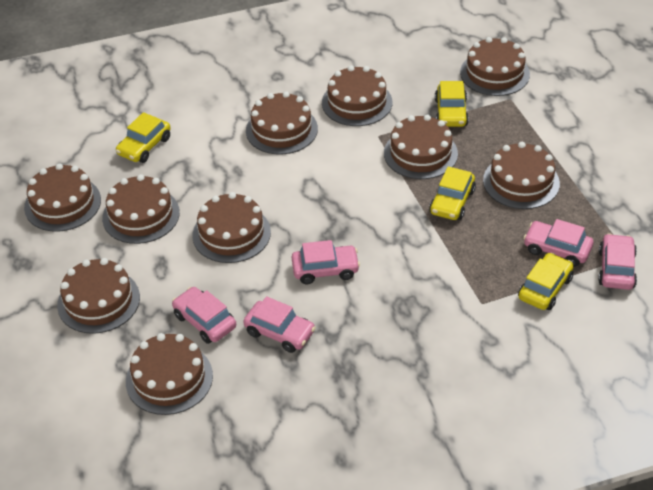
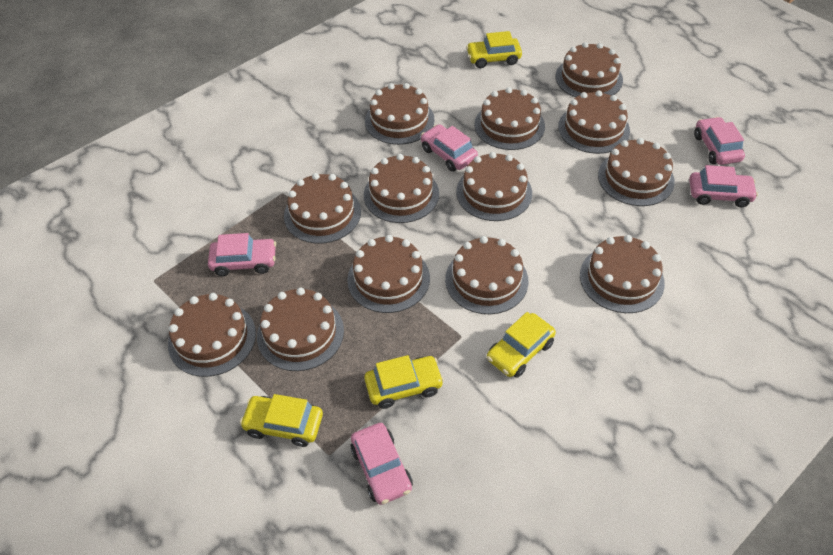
brown cake: 10 -> 13

